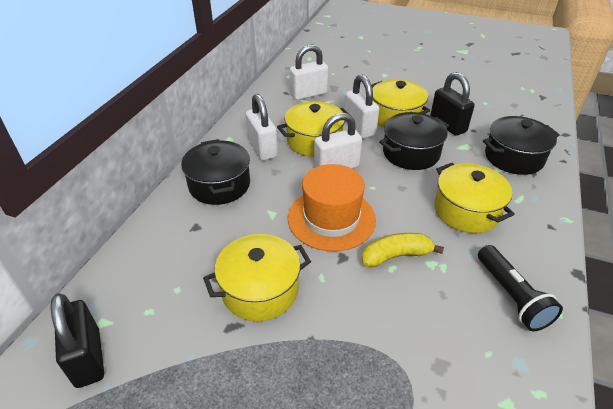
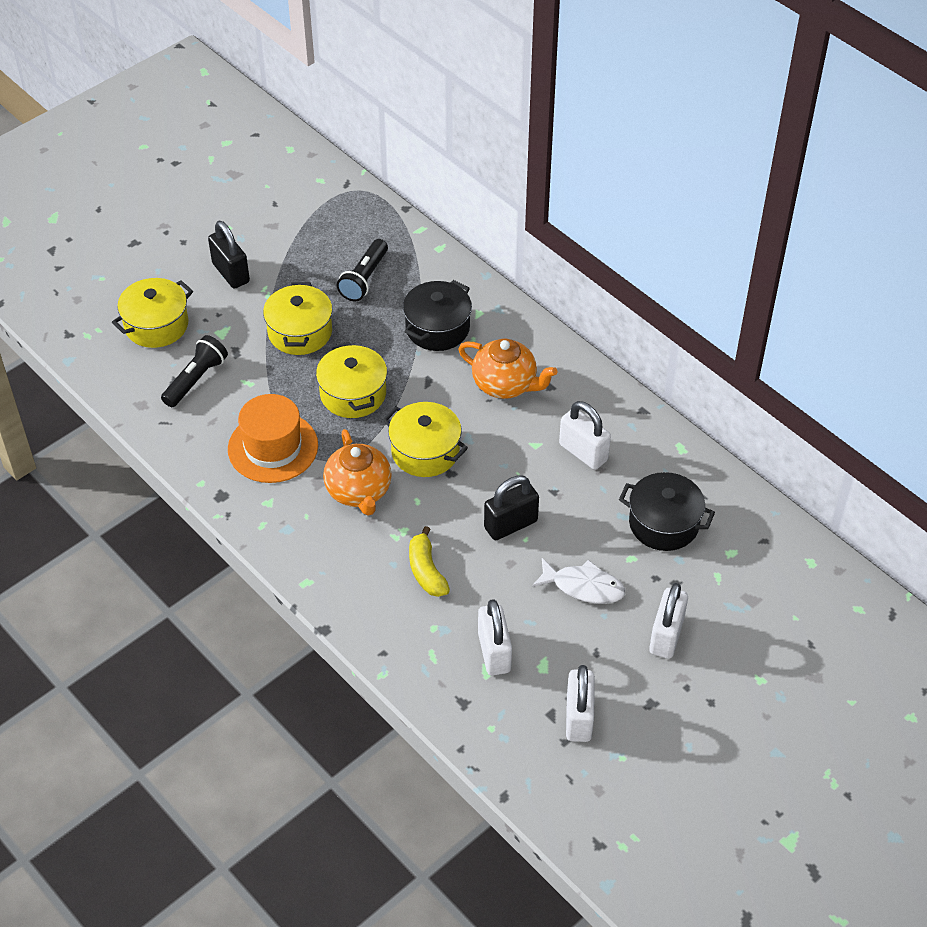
black flashlight: 1 -> 2
black pot: 3 -> 2
orange teapot: 0 -> 2
white fish: 0 -> 1

